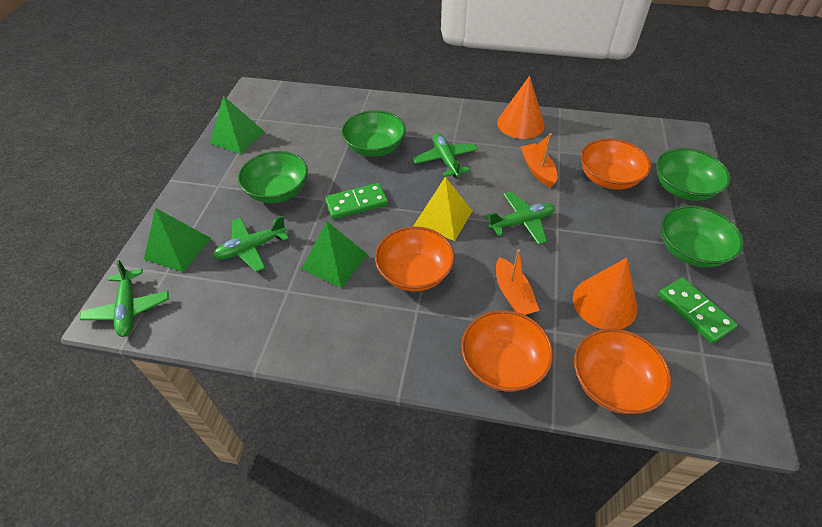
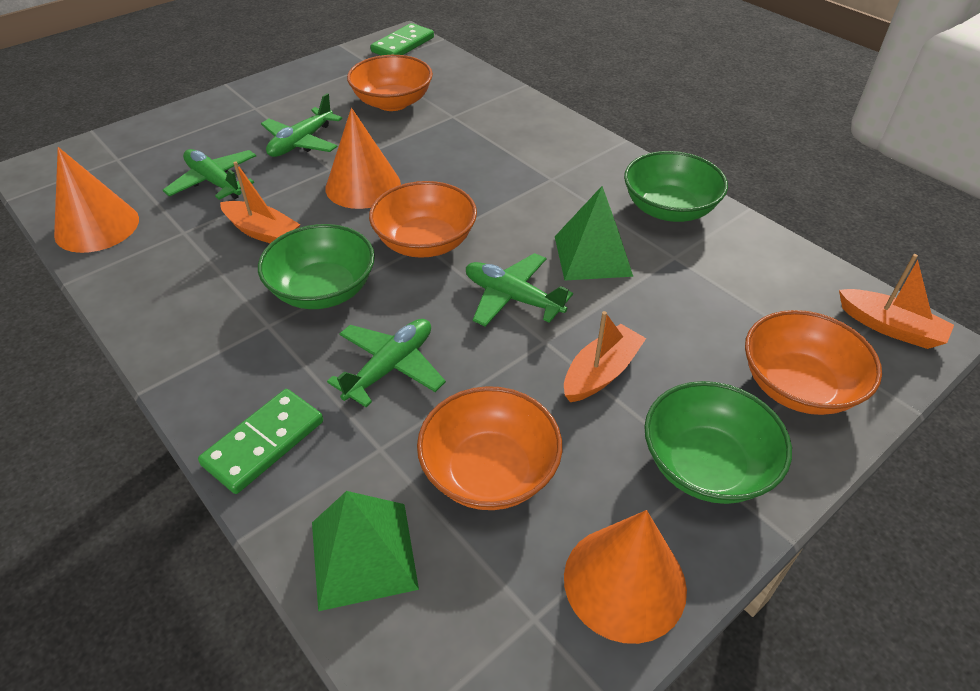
green bowl: 4 -> 3
green pyramid: 3 -> 2
orange boat: 2 -> 3
orange cone: 2 -> 3
yellow pyramid: 1 -> 0

